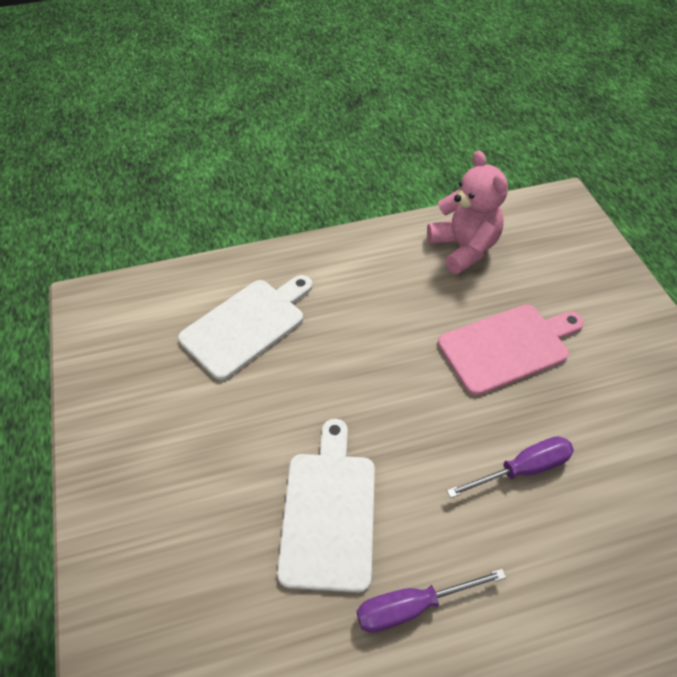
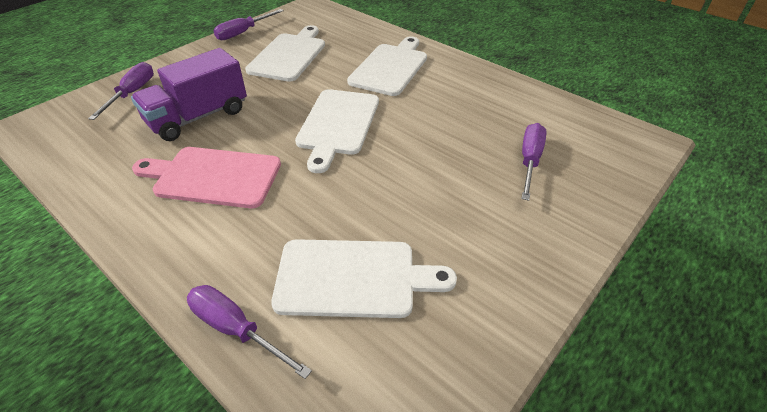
pink teddy bear: 1 -> 0
purple screwdriver: 2 -> 4
purple truck: 0 -> 1
white cutting board: 2 -> 4

